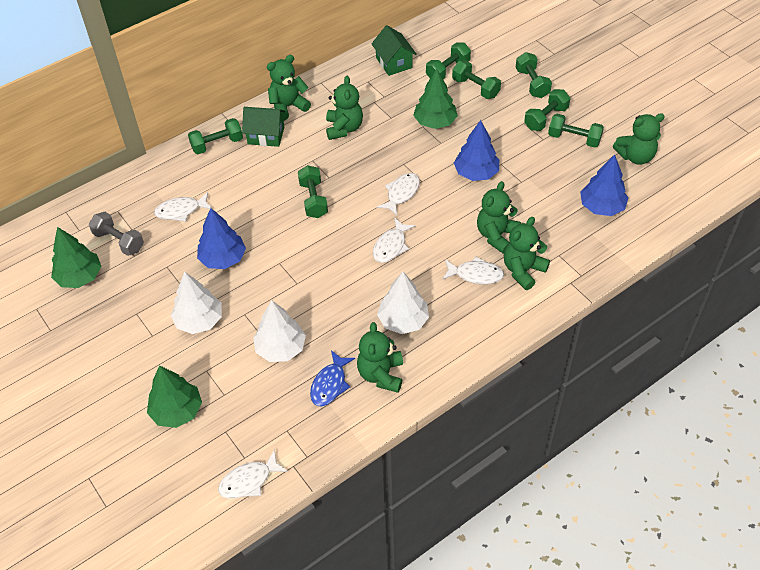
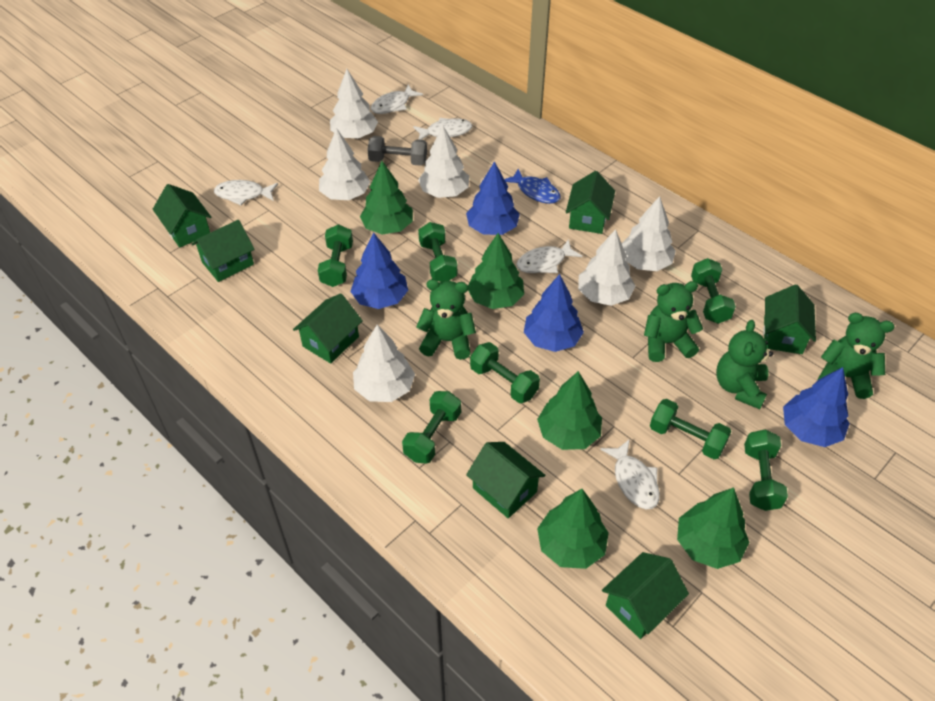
blue tree: 3 -> 4
green house: 2 -> 7
green teddy bear: 6 -> 4
green tree: 3 -> 5
white tree: 3 -> 6

